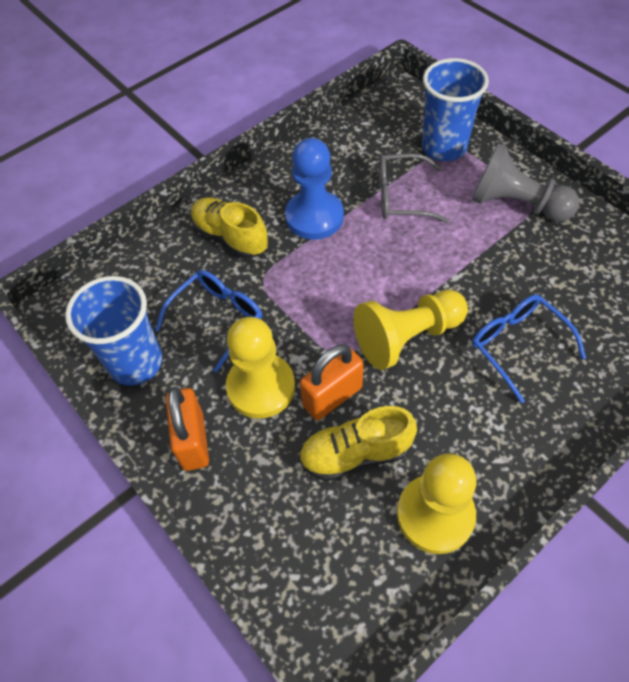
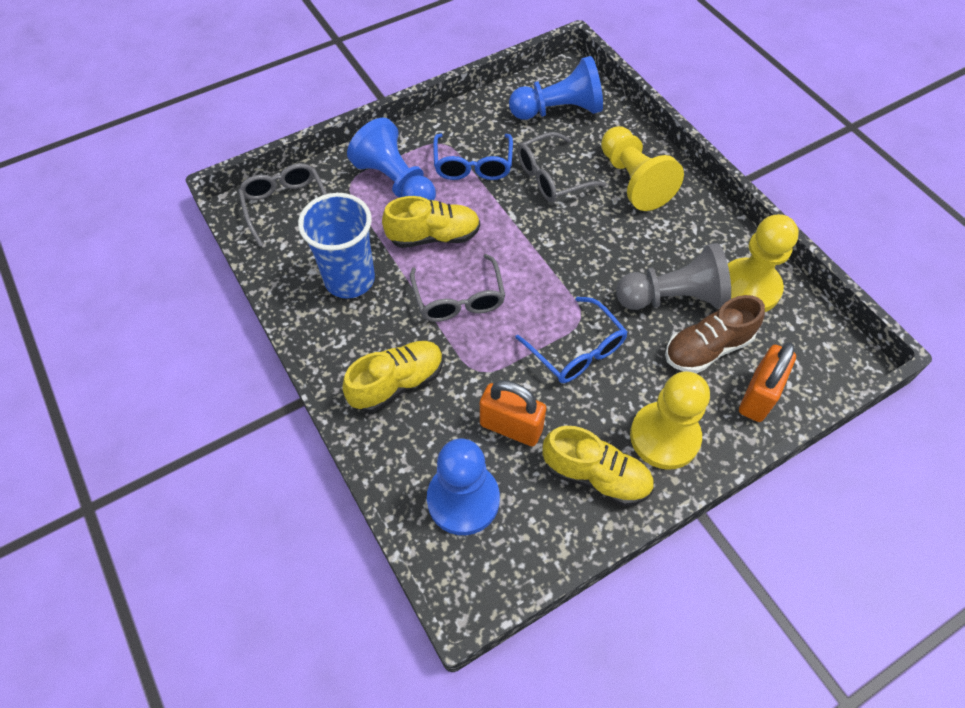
blue cup: 2 -> 1
blue pawn: 1 -> 3
brown shoe: 0 -> 1
grey glasses: 1 -> 3
yellow shoe: 2 -> 3

